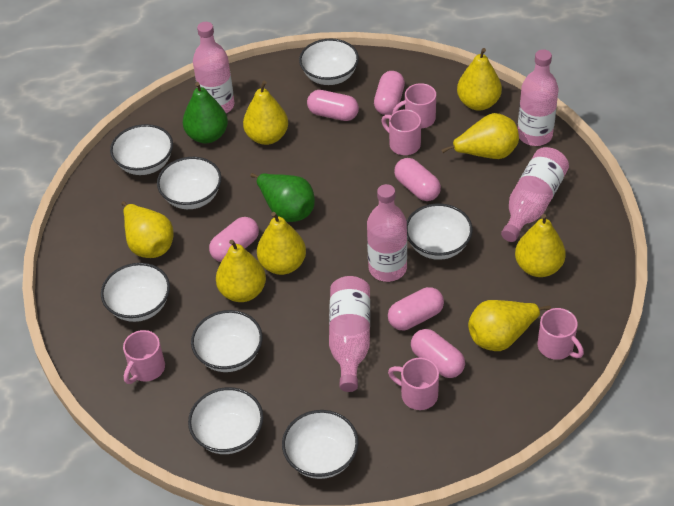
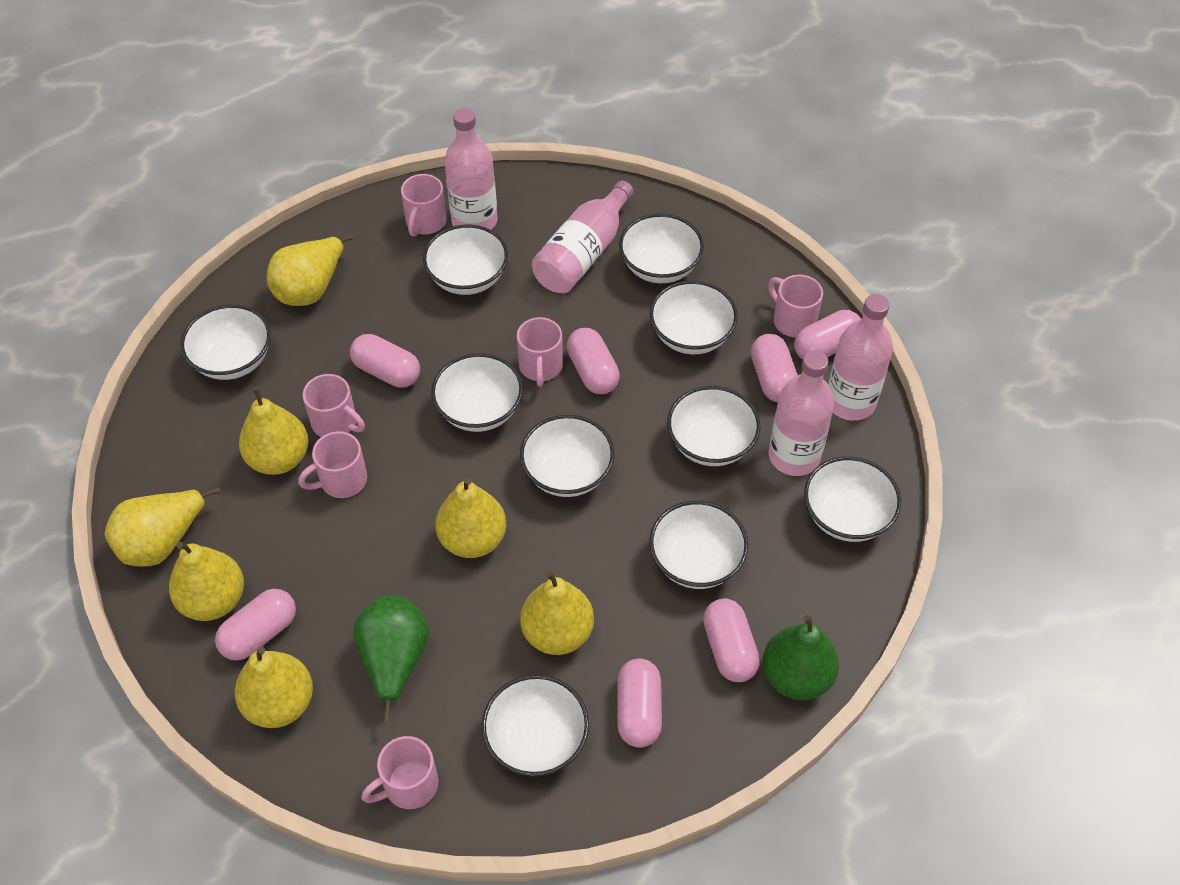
pink bottle: 5 -> 4
pink capsule: 6 -> 7
pink mug: 5 -> 6
white bowl: 8 -> 10
yellow pear: 8 -> 7

